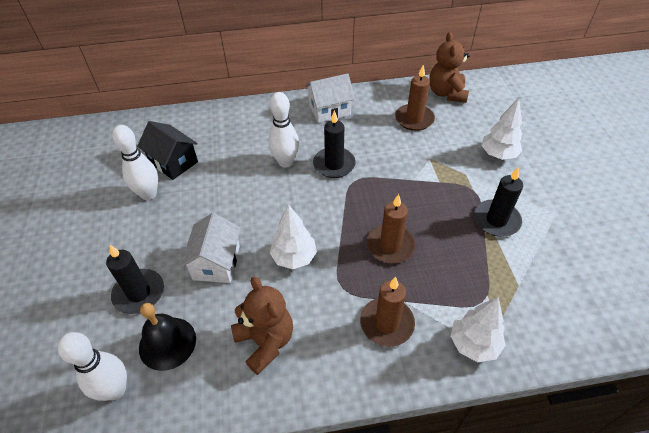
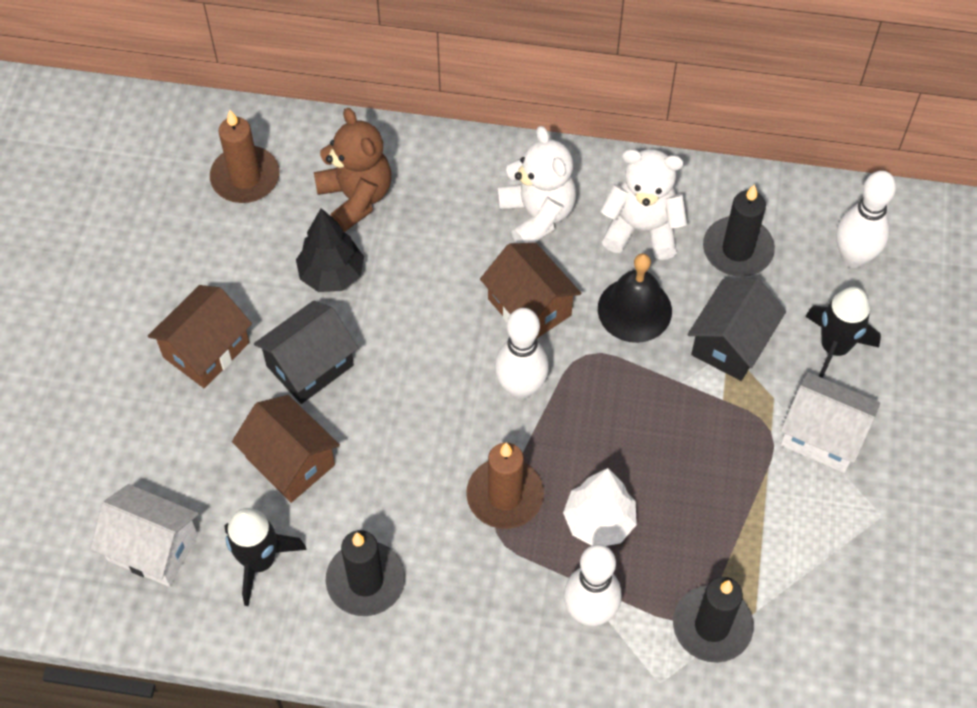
black house: 1 -> 2
black rocket: 0 -> 2
black tree: 0 -> 1
brown candle: 3 -> 2
brown house: 0 -> 3
brown teddy bear: 2 -> 1
white teddy bear: 0 -> 2
white tree: 3 -> 1

